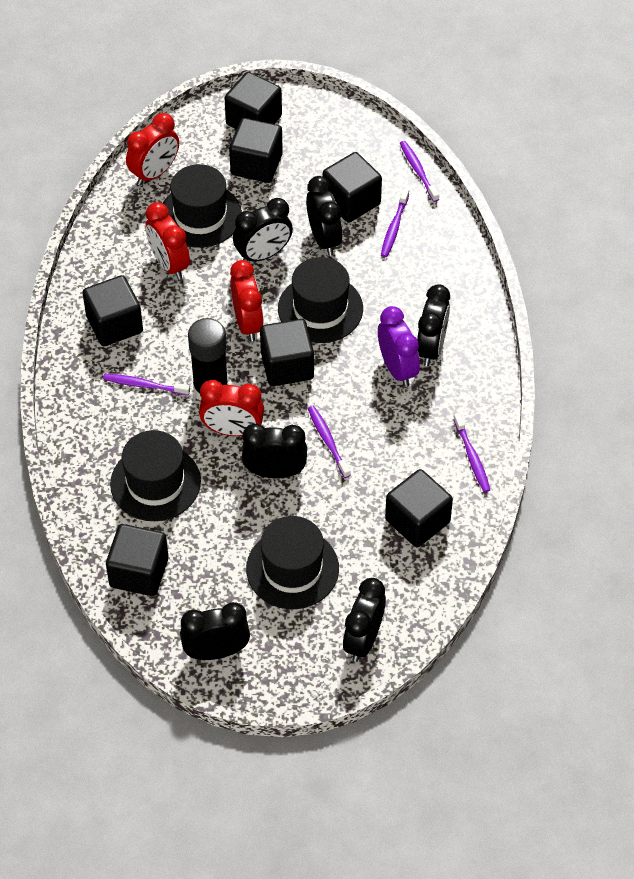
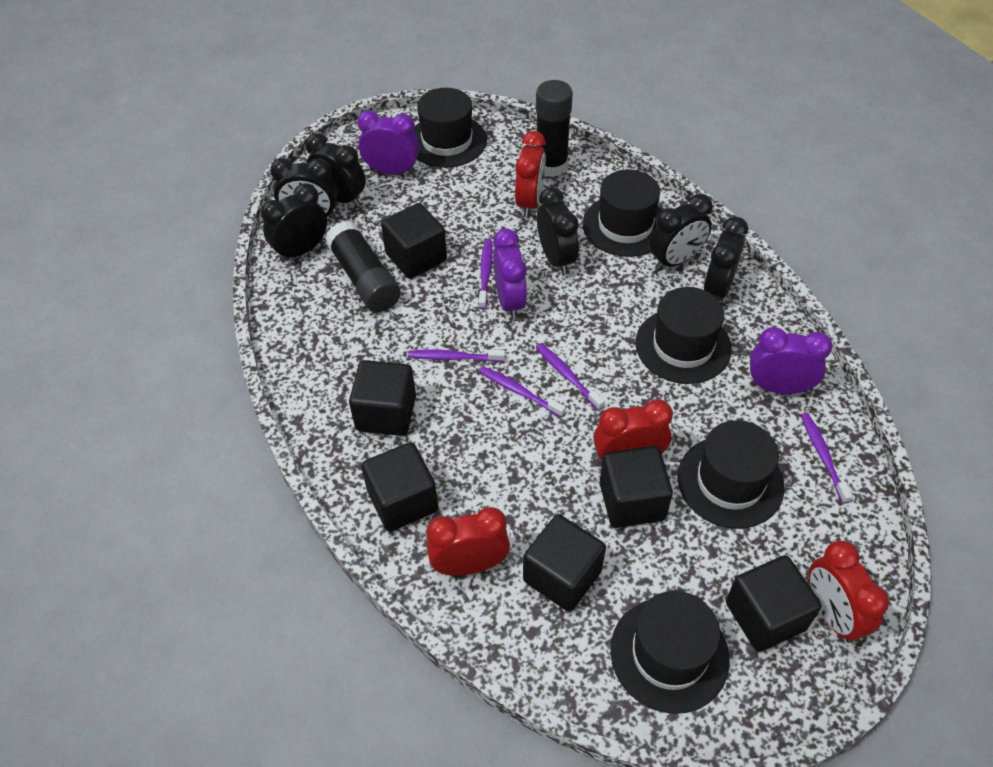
black cube: 7 -> 6
black glue stick: 1 -> 2
black hat: 4 -> 5
purple clock: 1 -> 3

